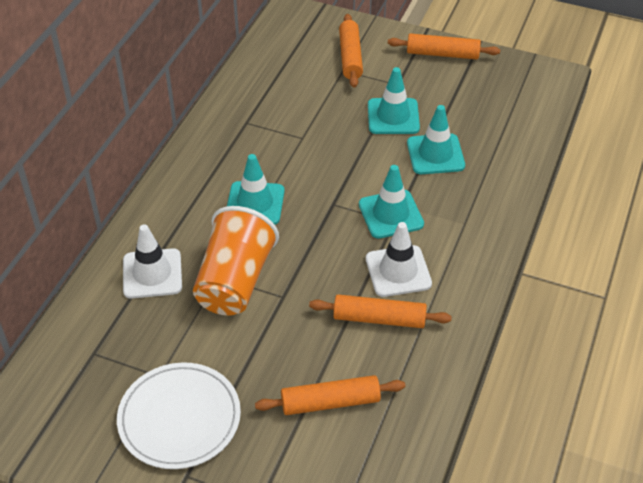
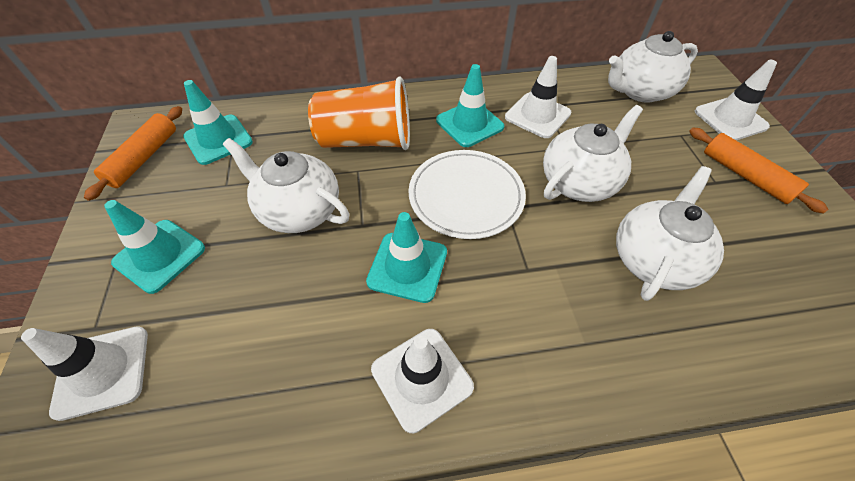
orange rolling pin: 4 -> 2
white teapot: 0 -> 4
white traffic cone: 2 -> 4

